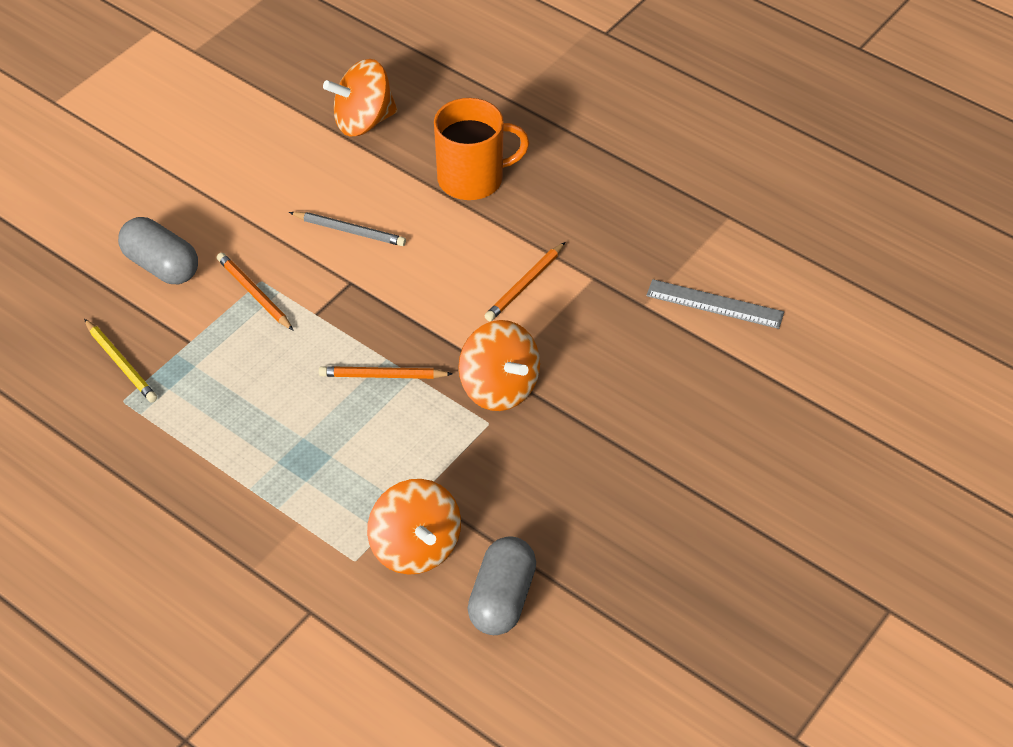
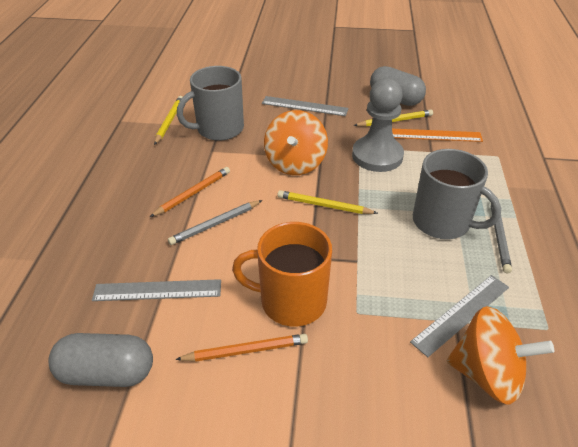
grey mug: 0 -> 2
grey pawn: 0 -> 1
grey pencil: 1 -> 2
grey ruler: 1 -> 3
orange pencil: 3 -> 2
orange ruler: 0 -> 1
orange spinning top: 3 -> 2
yellow pencil: 1 -> 3

